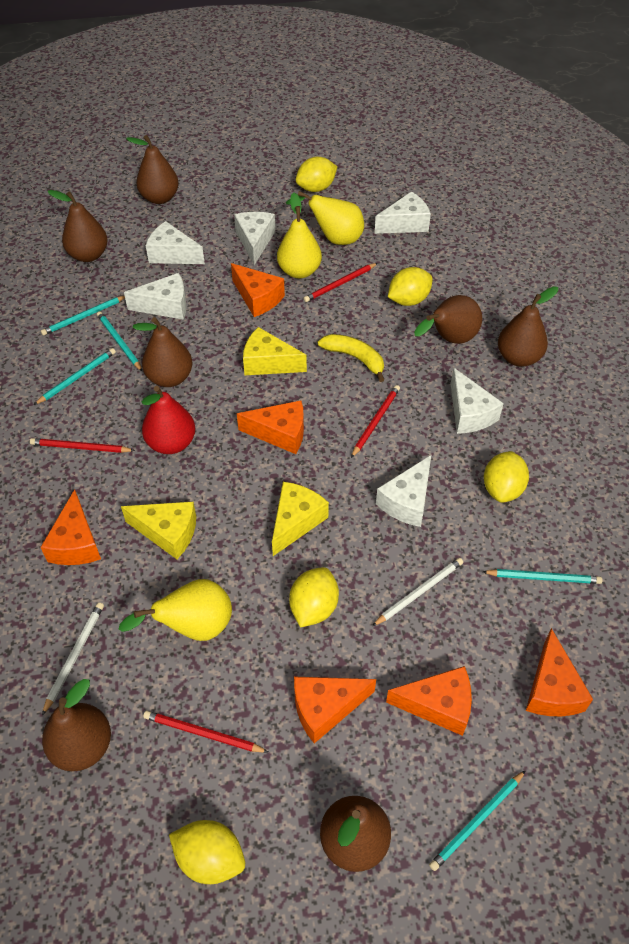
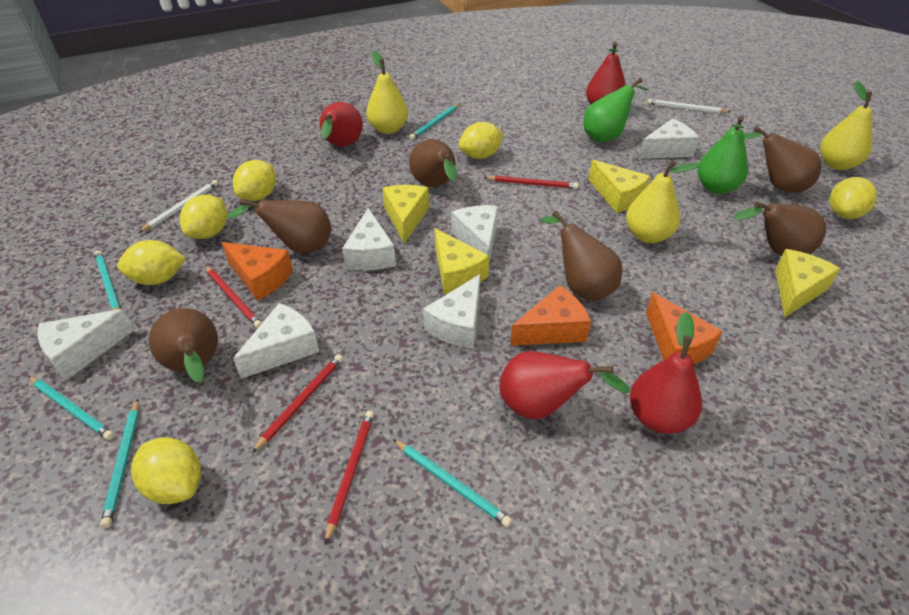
brown pear: 7 -> 6
green pear: 0 -> 2
orange cheese: 6 -> 3
red pear: 1 -> 4
yellow banana: 1 -> 0
yellow cheese: 3 -> 4
yellow lemon: 5 -> 6

